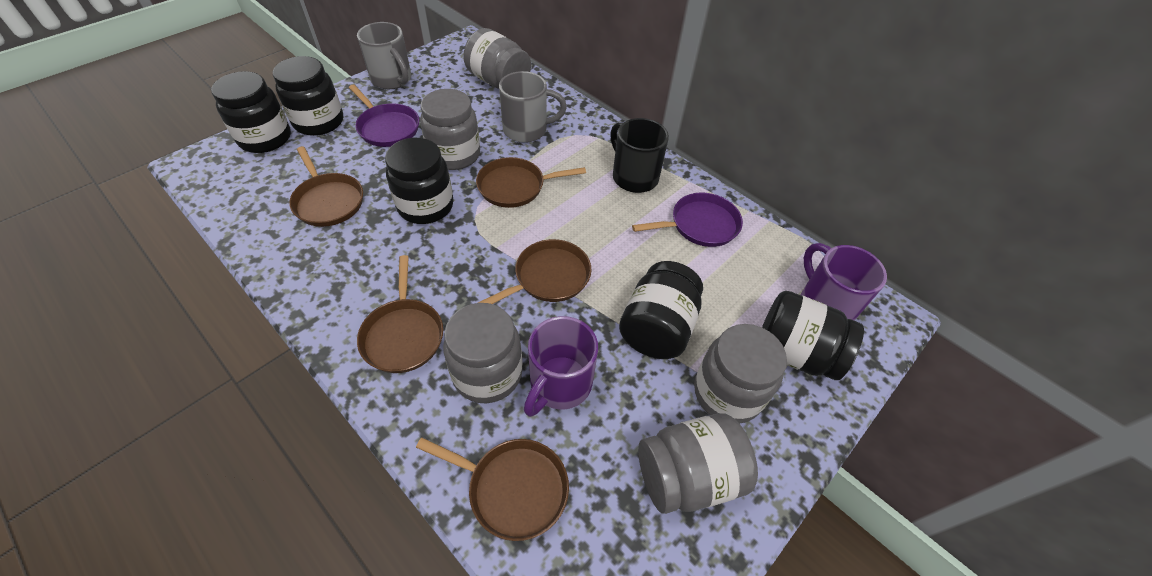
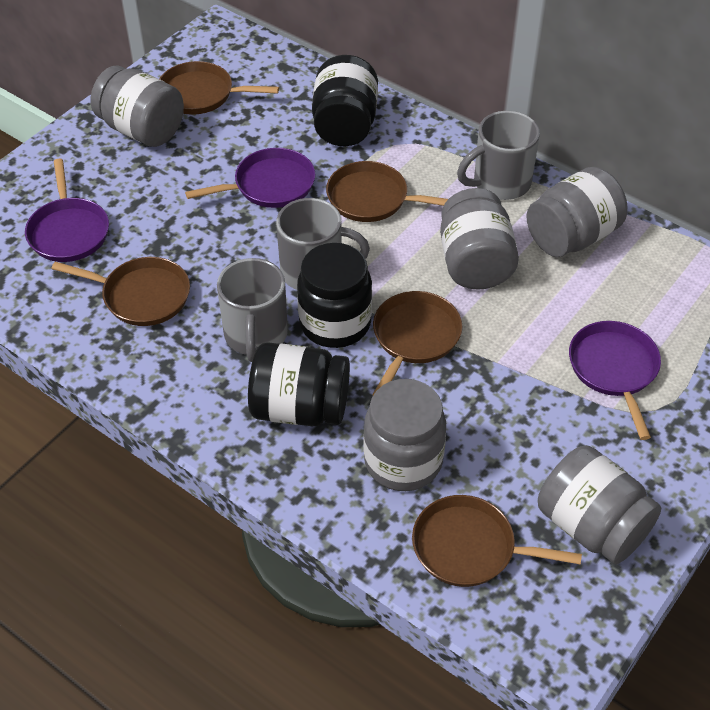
black jar: 5 -> 3
black mug: 1 -> 0
grey mug: 2 -> 3
purple mug: 2 -> 0
purple pan: 2 -> 3

